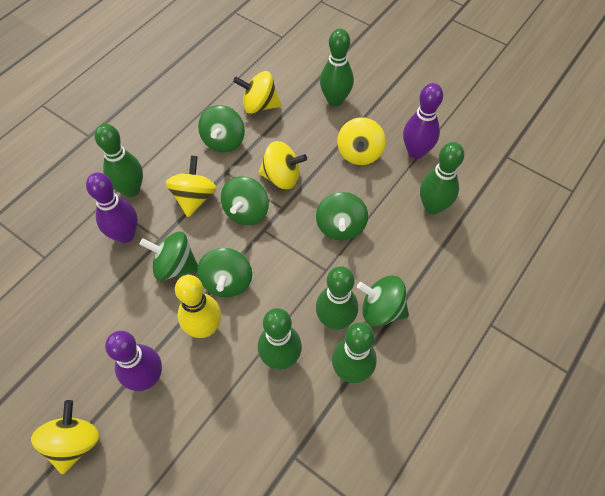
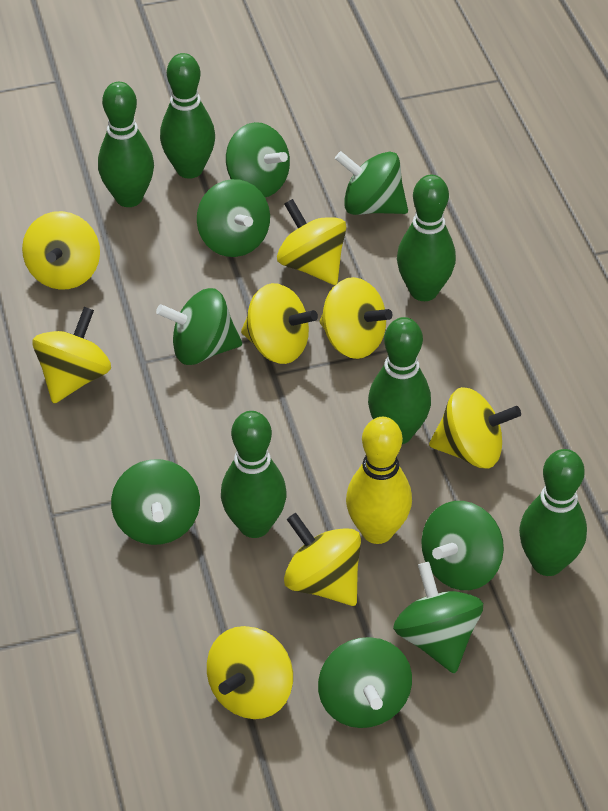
green spinning top: 6 -> 8
purple bowling pin: 3 -> 0
yellow spinning top: 5 -> 8

